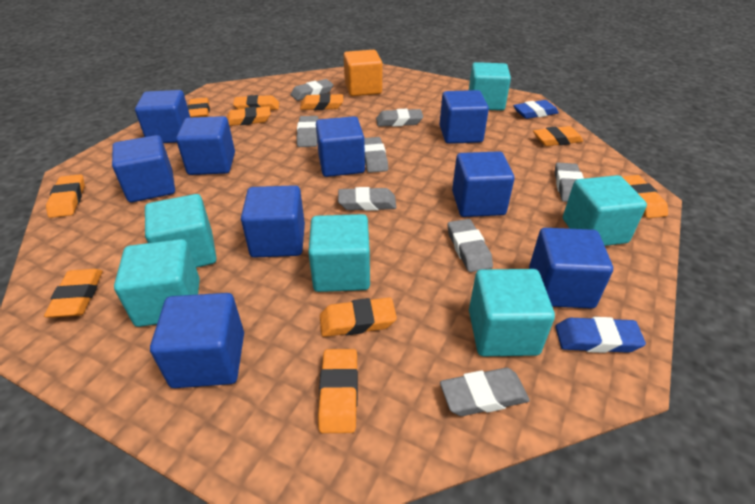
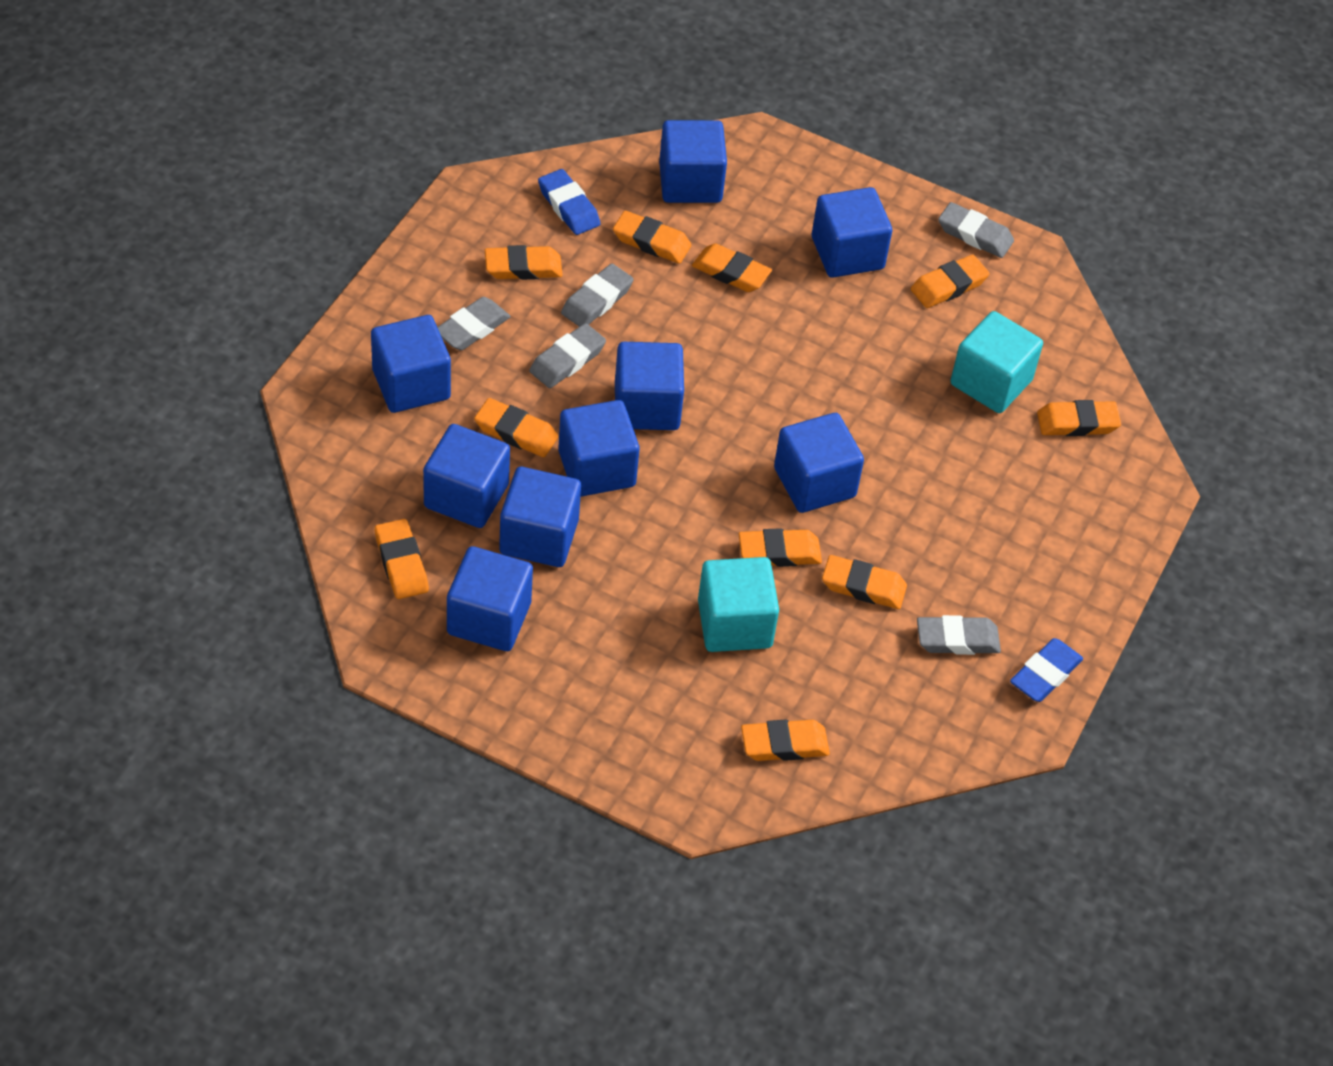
grey eraser: 8 -> 5
orange cube: 1 -> 0
turquoise cube: 6 -> 2

